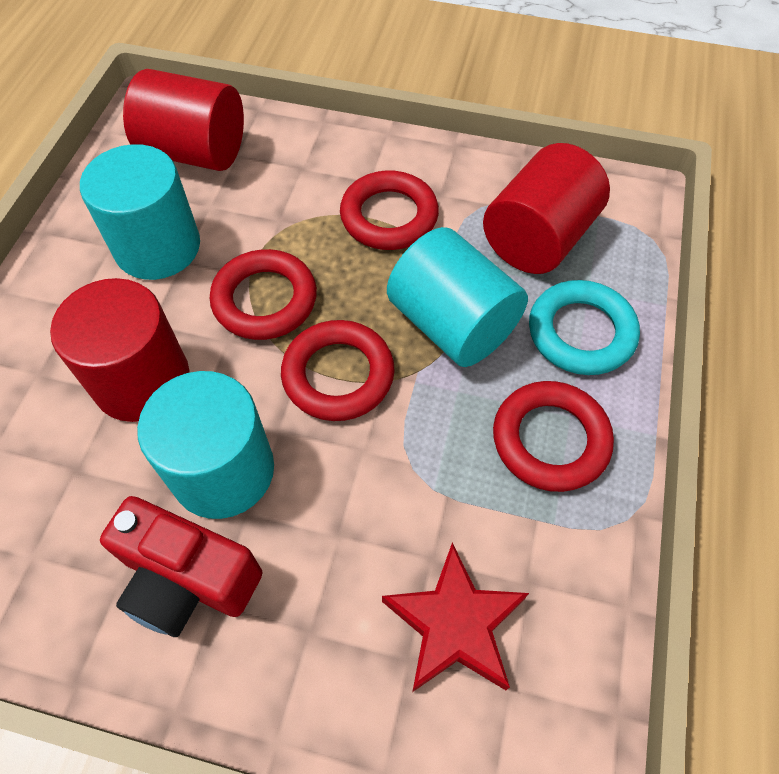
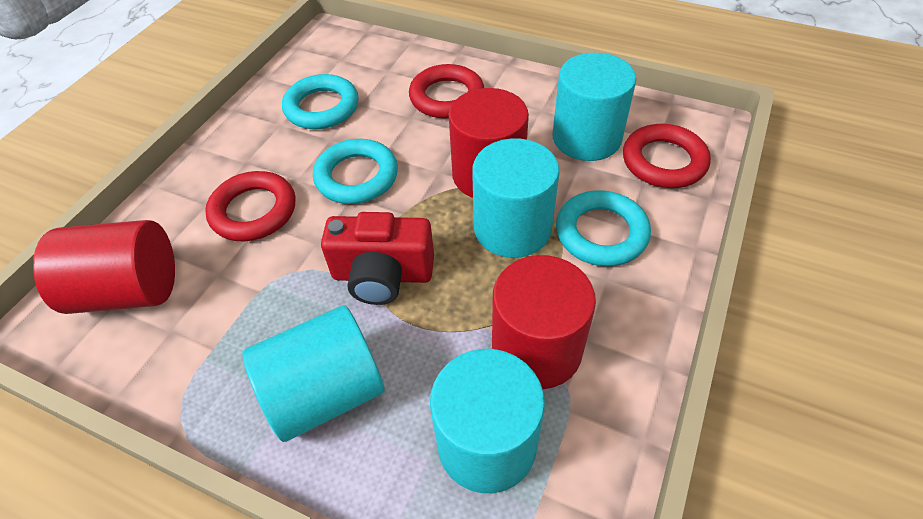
red ring: 4 -> 3
red star: 1 -> 0
turquoise cylinder: 3 -> 4
turquoise ring: 1 -> 3

